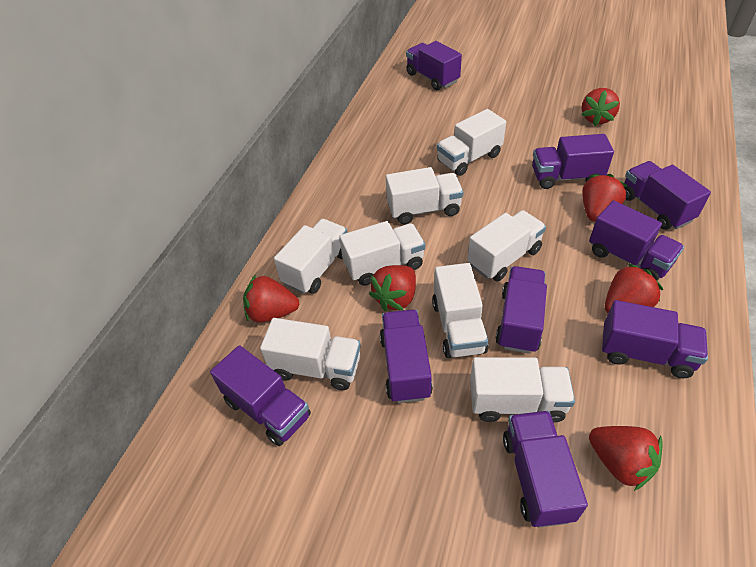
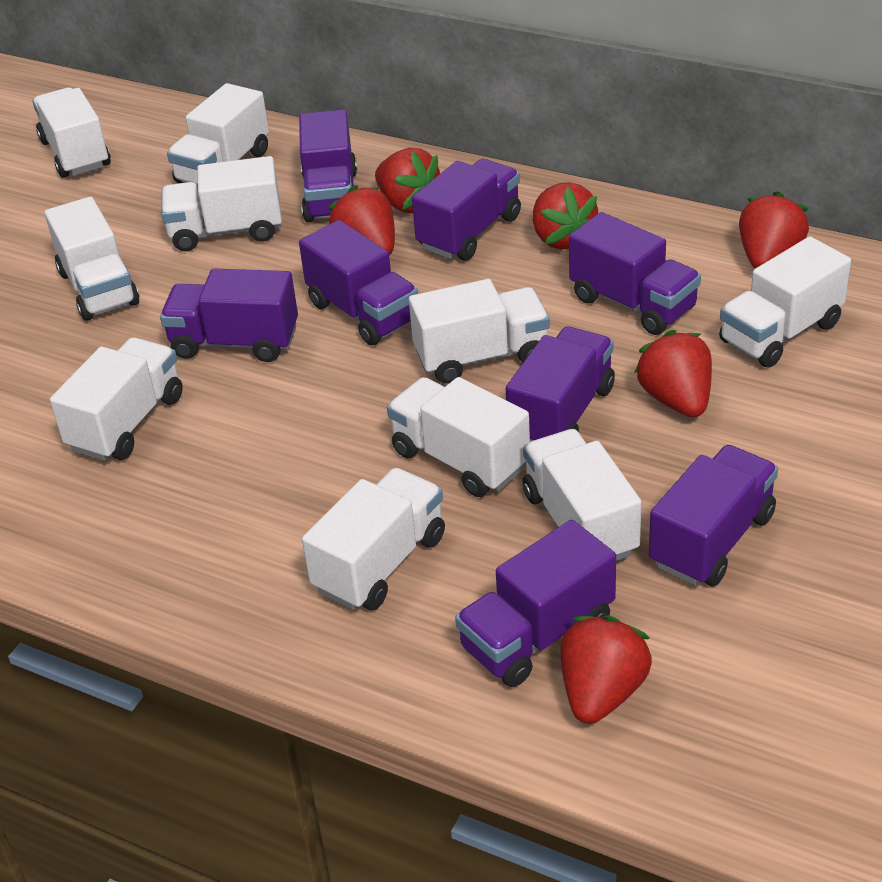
purple truck: 9 -> 8
white truck: 8 -> 10

